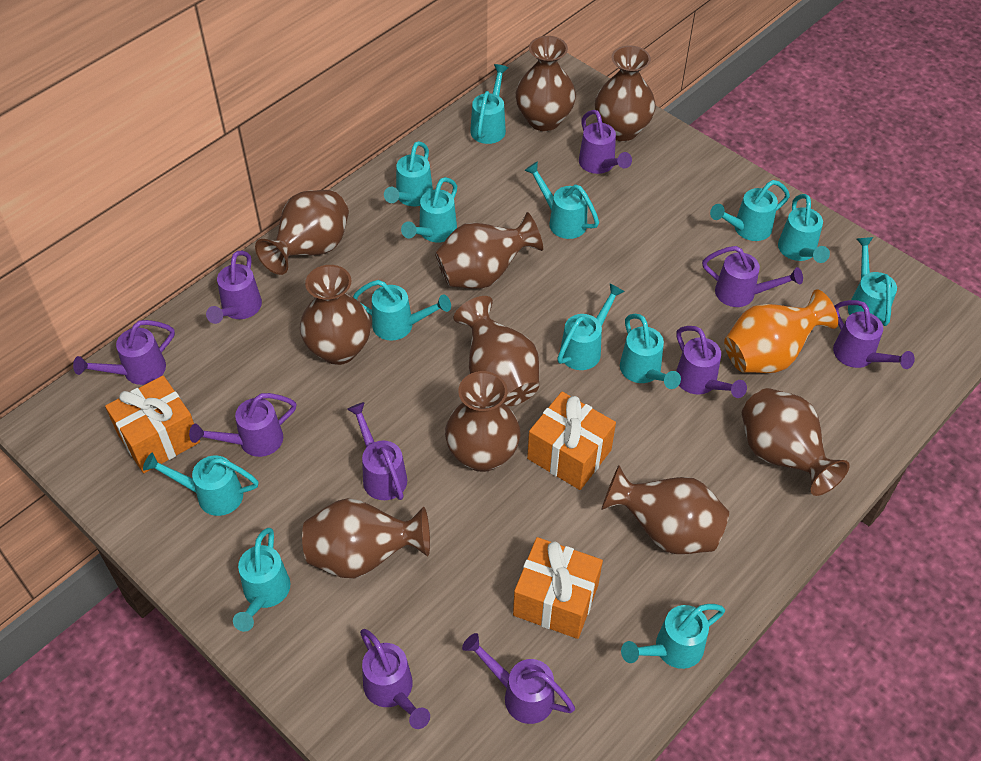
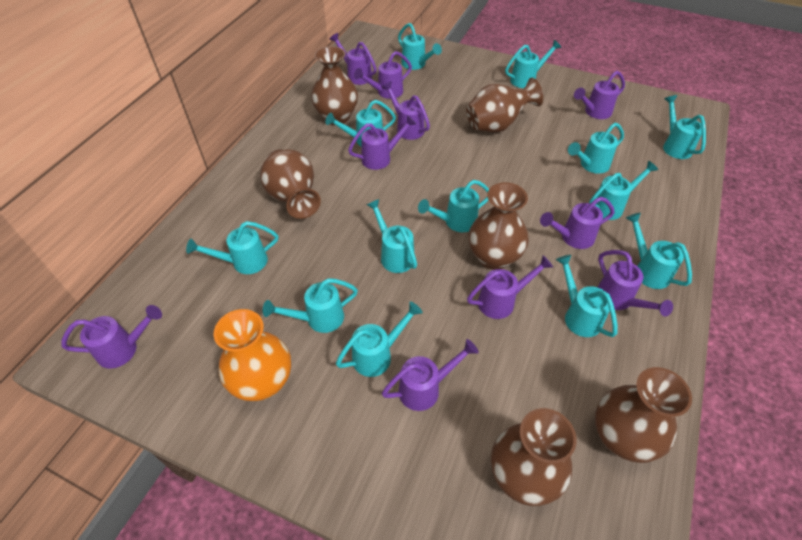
brown vase: 10 -> 6
orange gift: 3 -> 0

